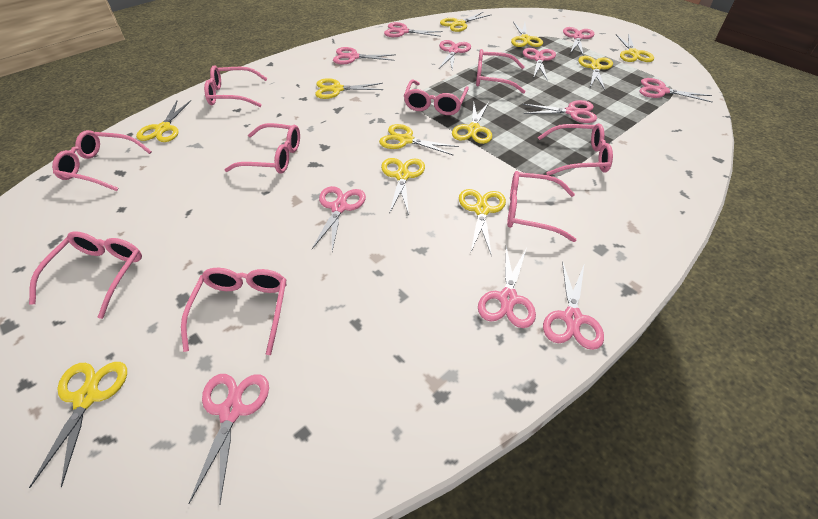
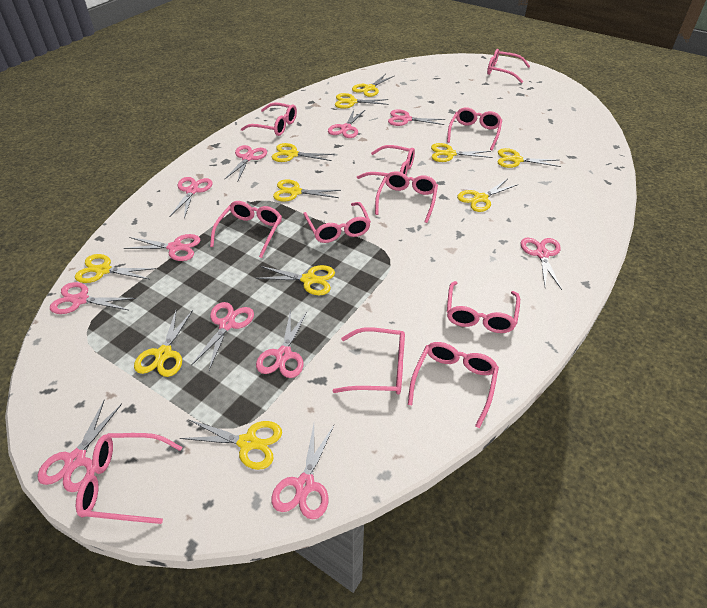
pink glasses: 9 -> 11

